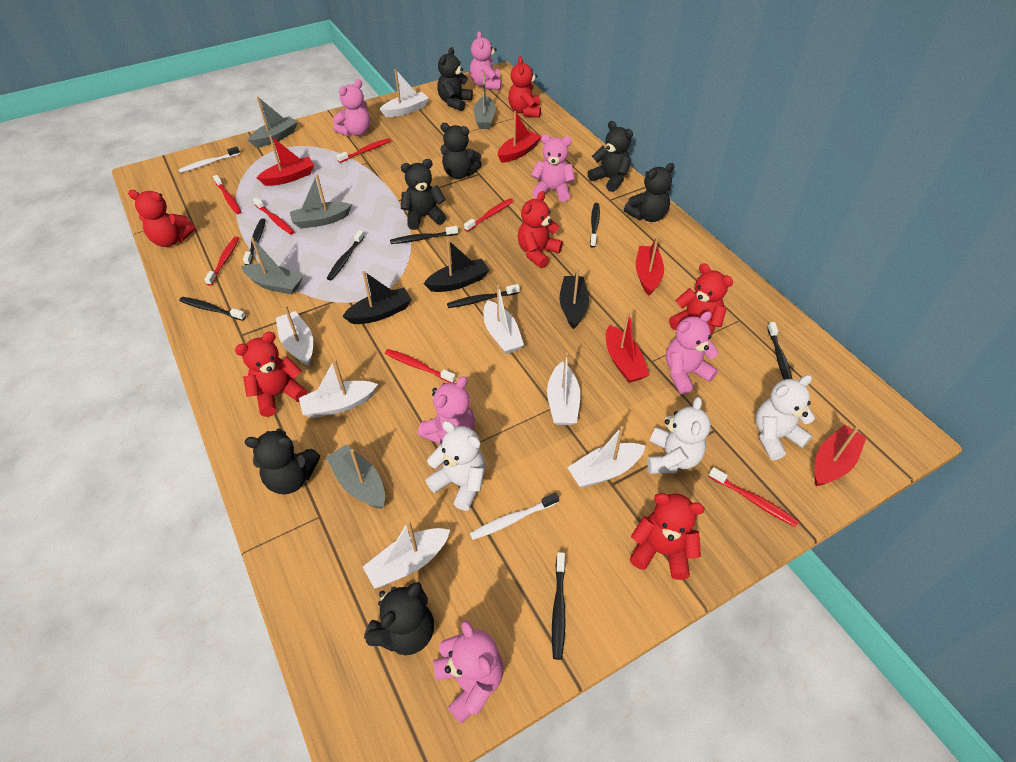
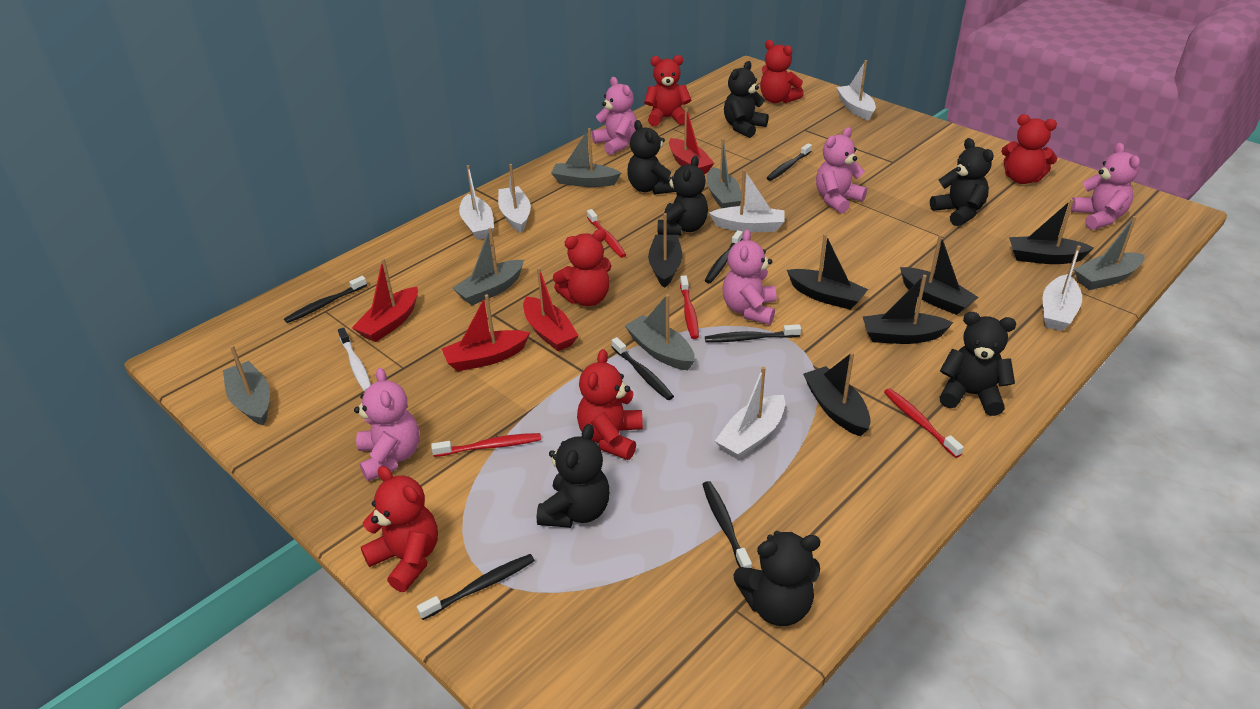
black boat: 3 -> 6
black toothbrush: 8 -> 7
grey boat: 5 -> 6
pink teddy bear: 6 -> 5
red boat: 5 -> 4
red toothbrush: 7 -> 4
white boat: 7 -> 6
white teddy bear: 3 -> 0
white toothbrush: 2 -> 1

